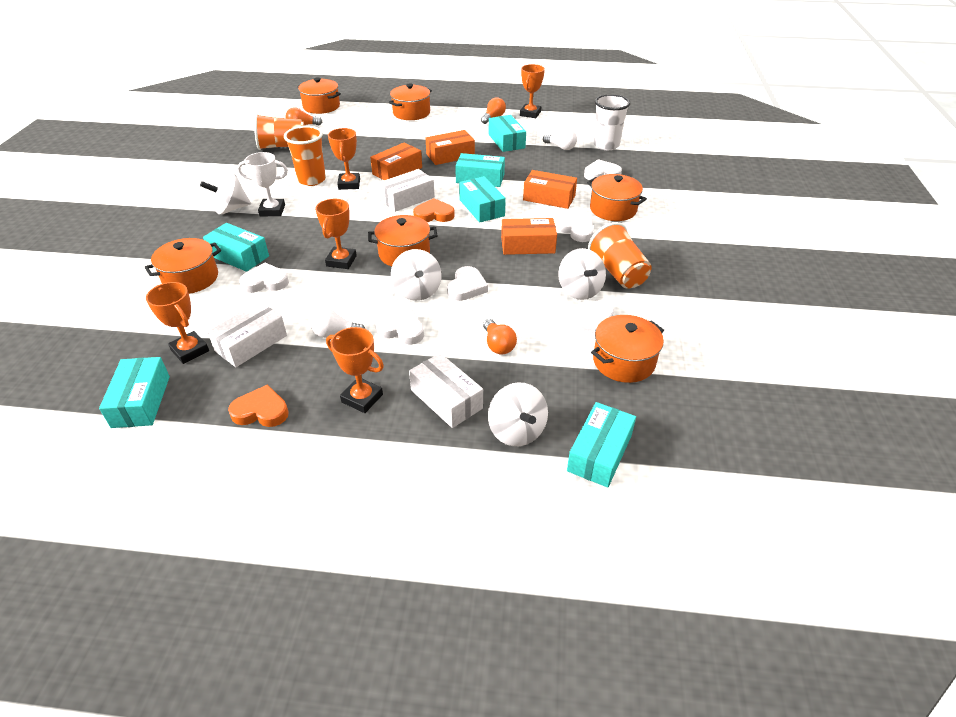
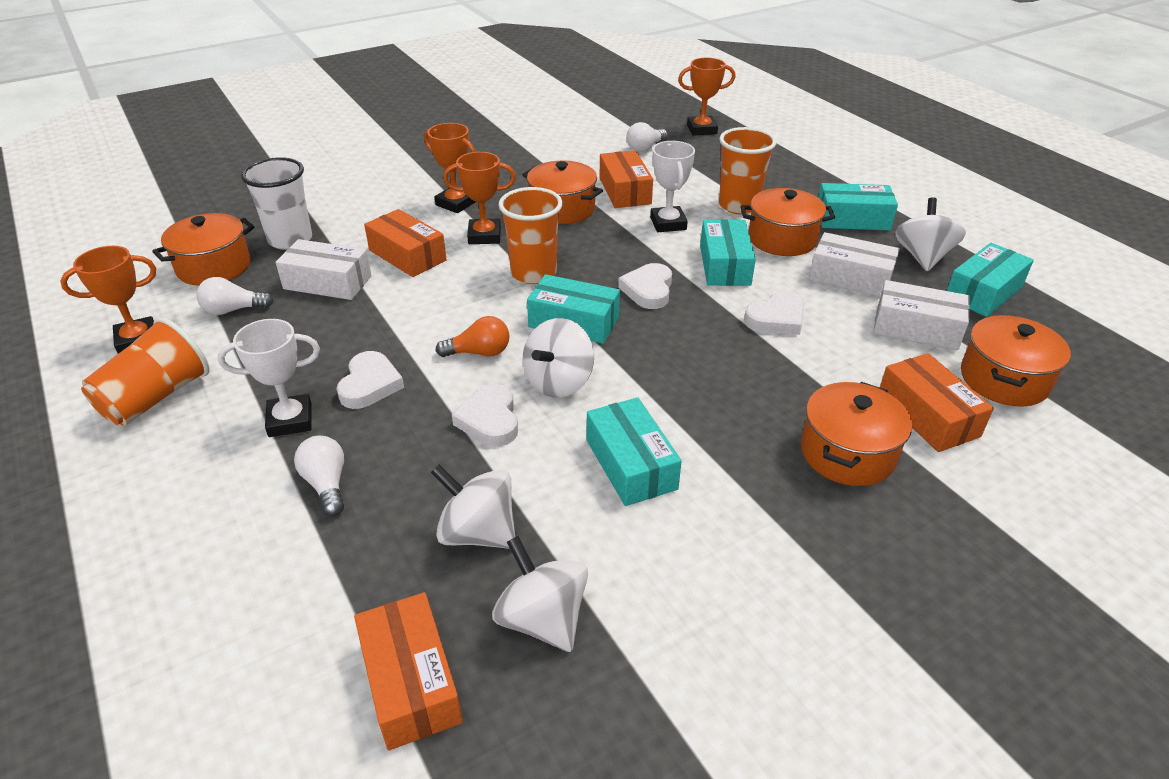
orange heart: 2 -> 0
orange light bulb: 3 -> 1
orange pot: 6 -> 5
orange trophy: 5 -> 4
turquoise box: 6 -> 5
white heart: 6 -> 4
white light bulb: 2 -> 3
white trophy: 1 -> 2

